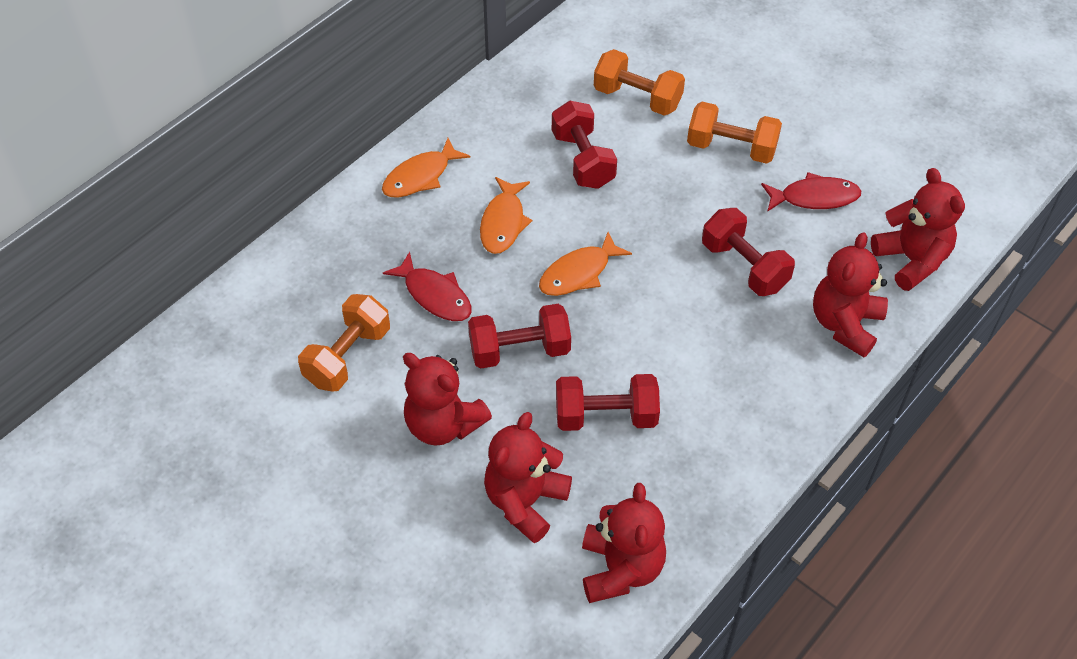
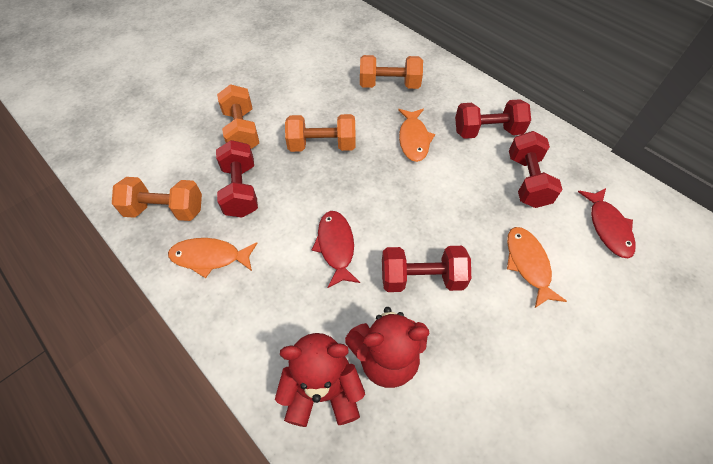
orange dumbbell: 3 -> 4
red teddy bear: 5 -> 2

